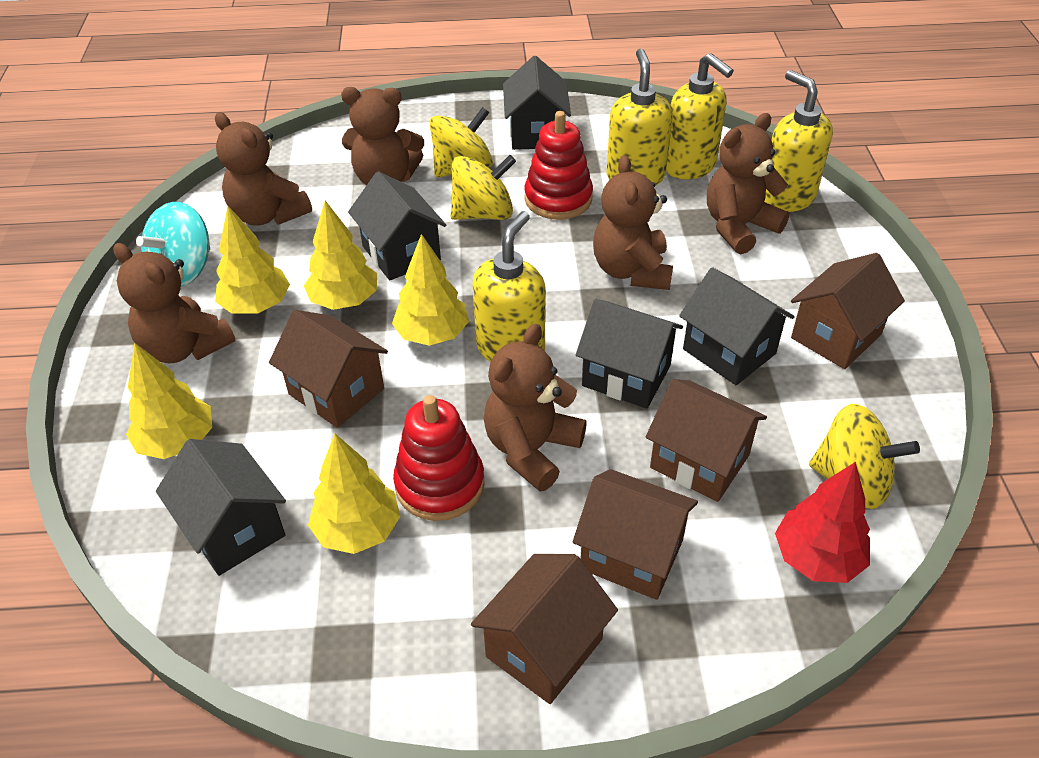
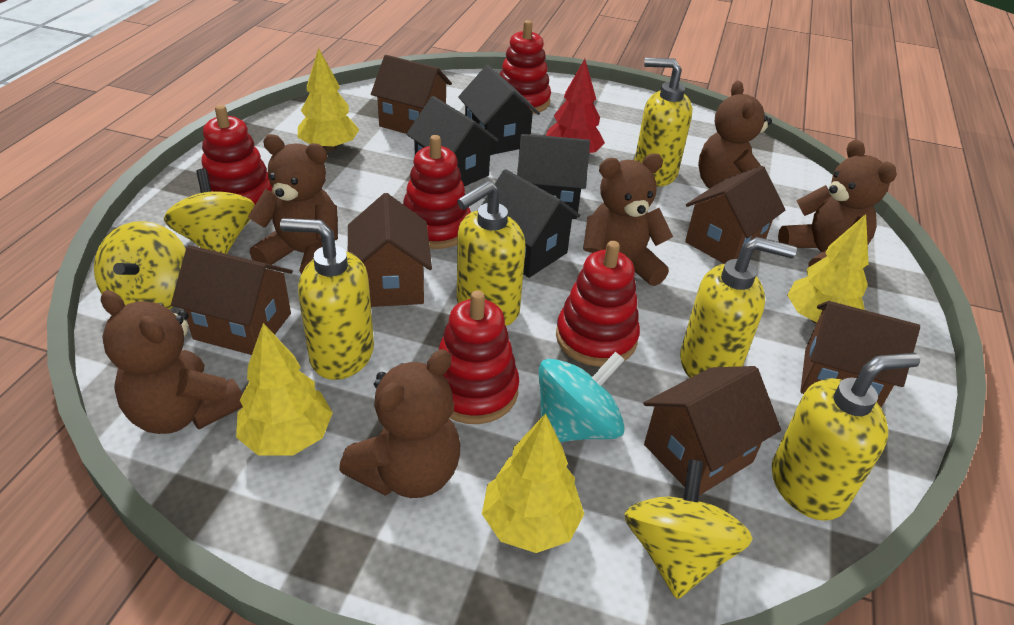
black house: 5 -> 4
brown house: 5 -> 6
red stacking toy: 2 -> 5
yellow soap dispenser: 4 -> 5
yellow tree: 5 -> 4

